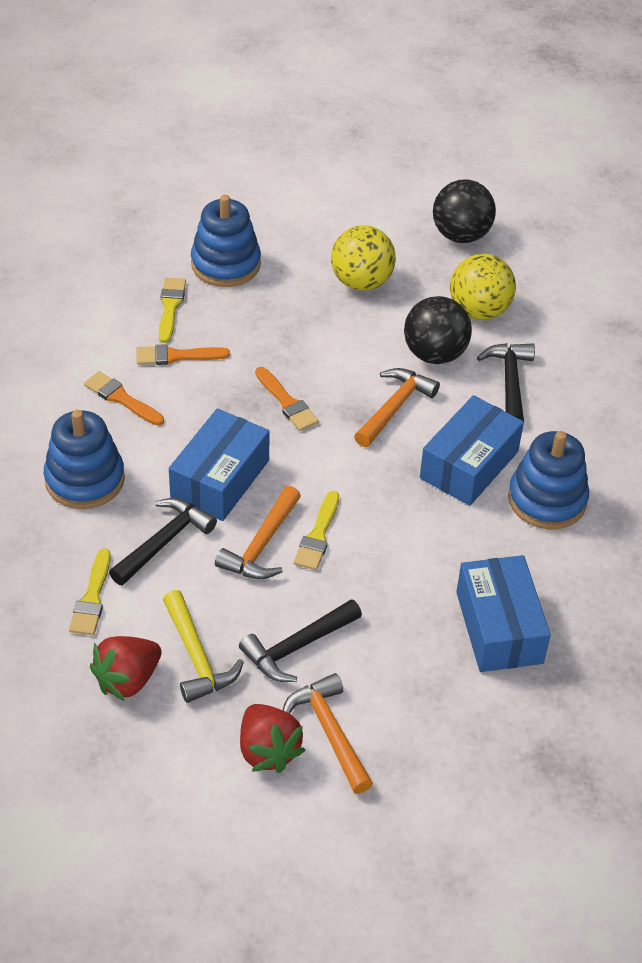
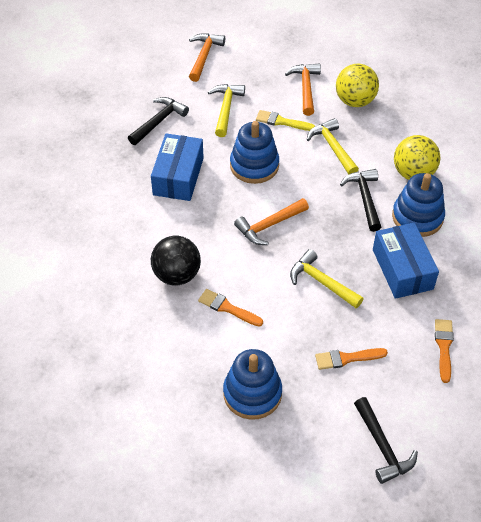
black ball: 2 -> 1
blue box: 3 -> 2
red strawberry: 2 -> 0
yellow brush: 3 -> 1
yellow hammer: 1 -> 3

